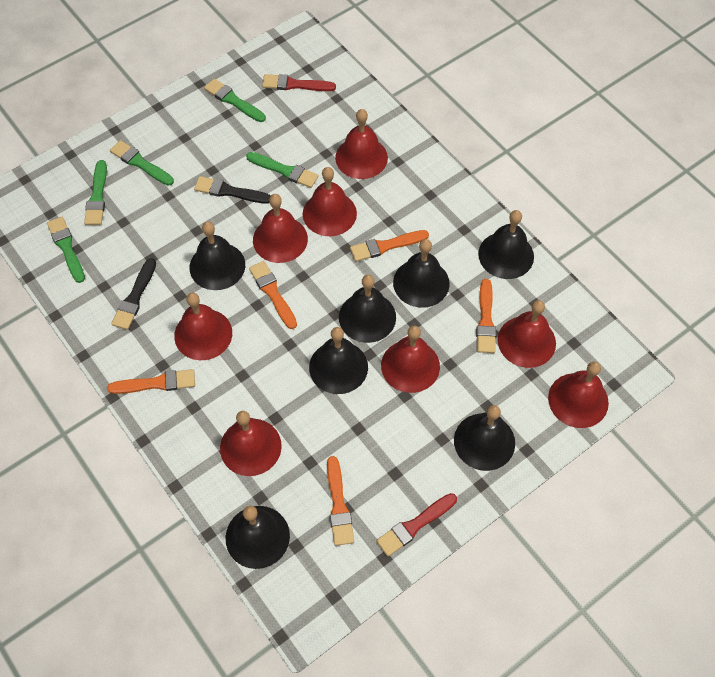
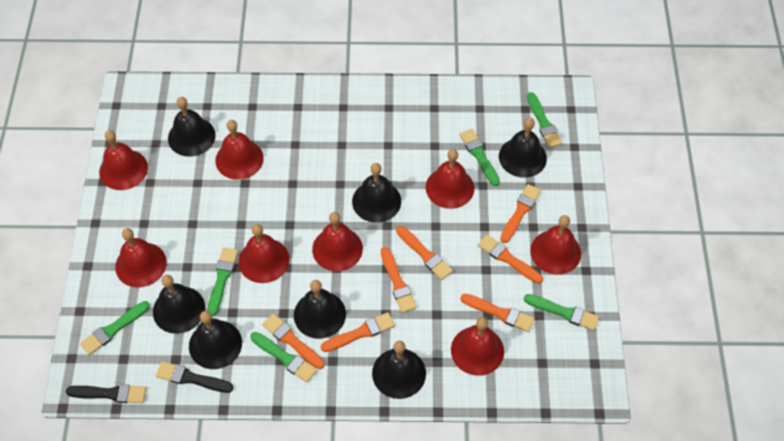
green brush: 5 -> 6
orange brush: 5 -> 7
red brush: 2 -> 0

